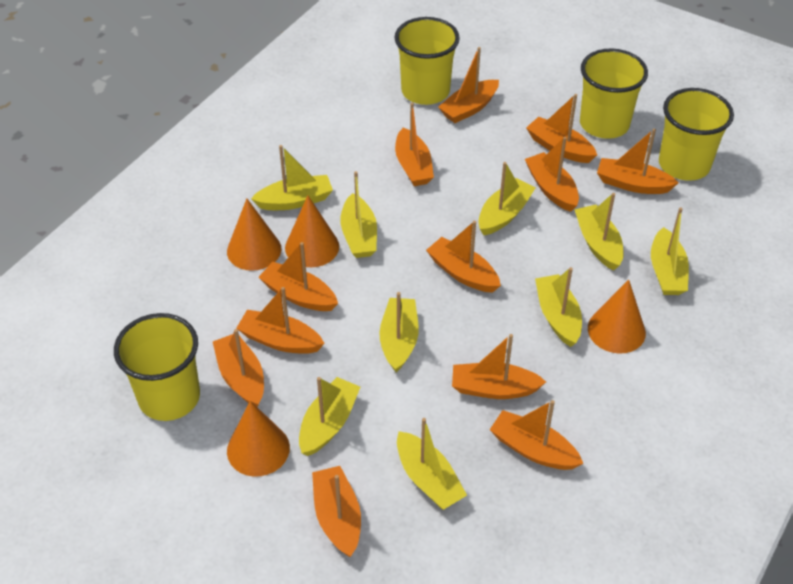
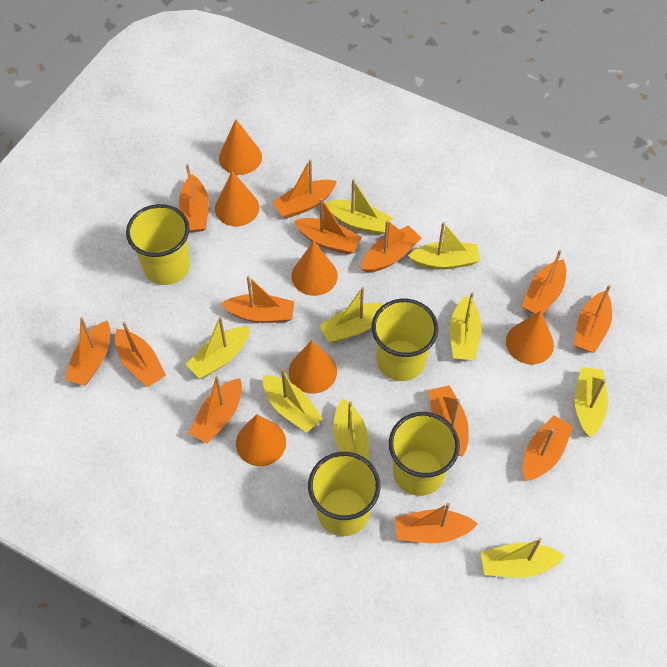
orange boat: 12 -> 13
orange cone: 4 -> 6

